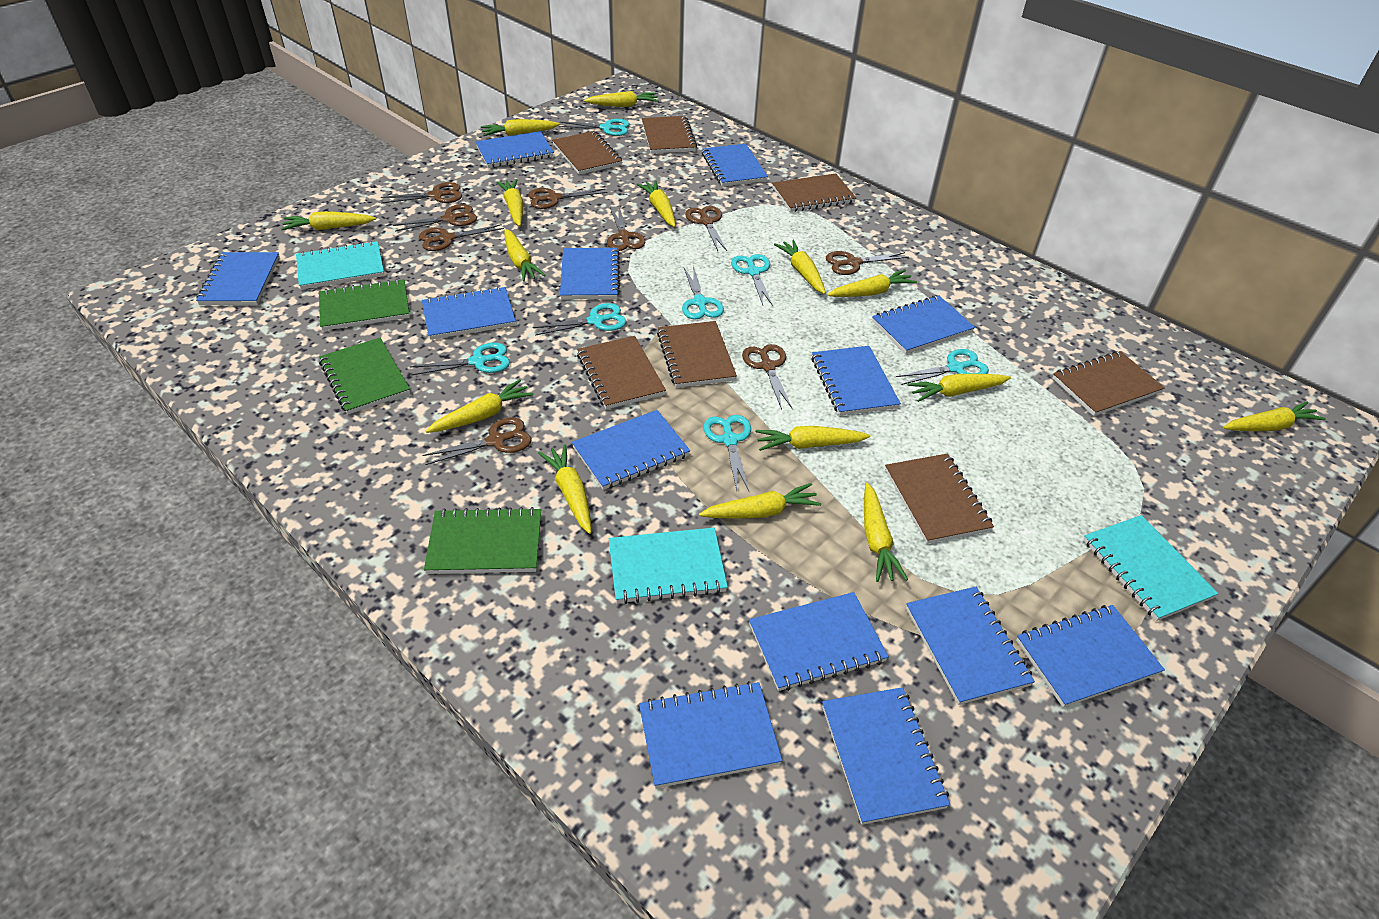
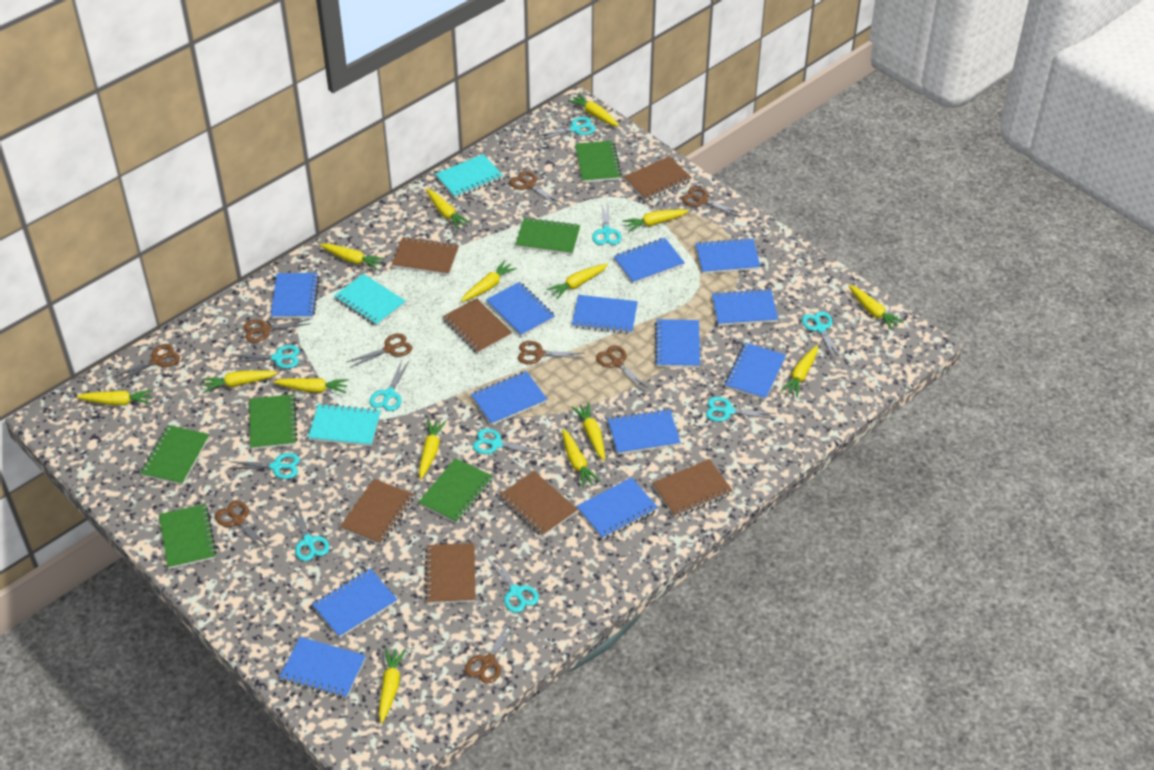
green notebook: 3 -> 6
turquoise scissors: 7 -> 10

